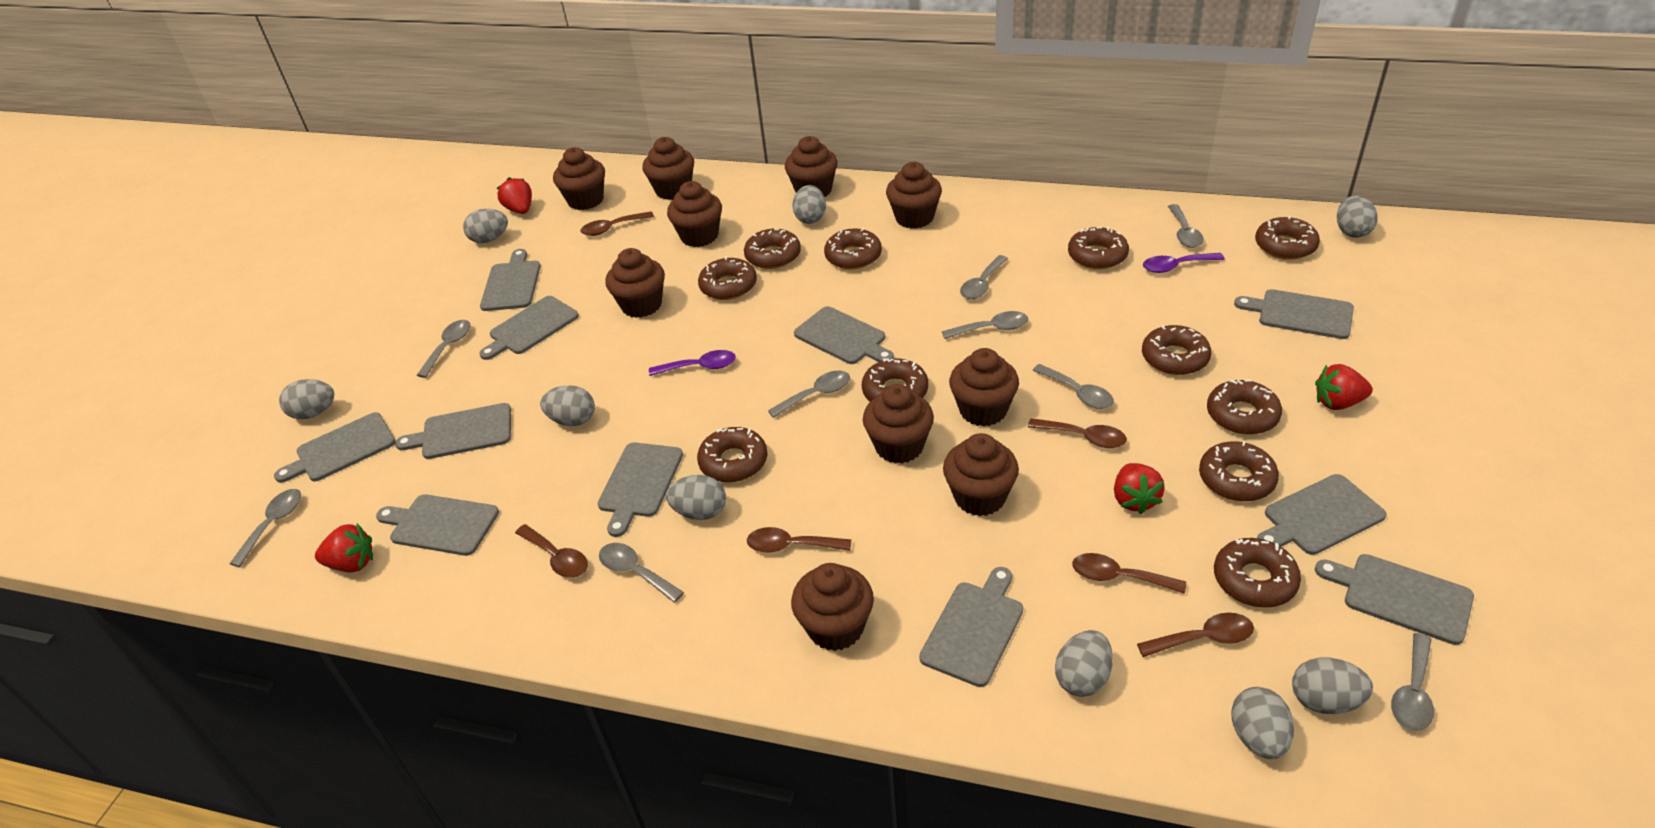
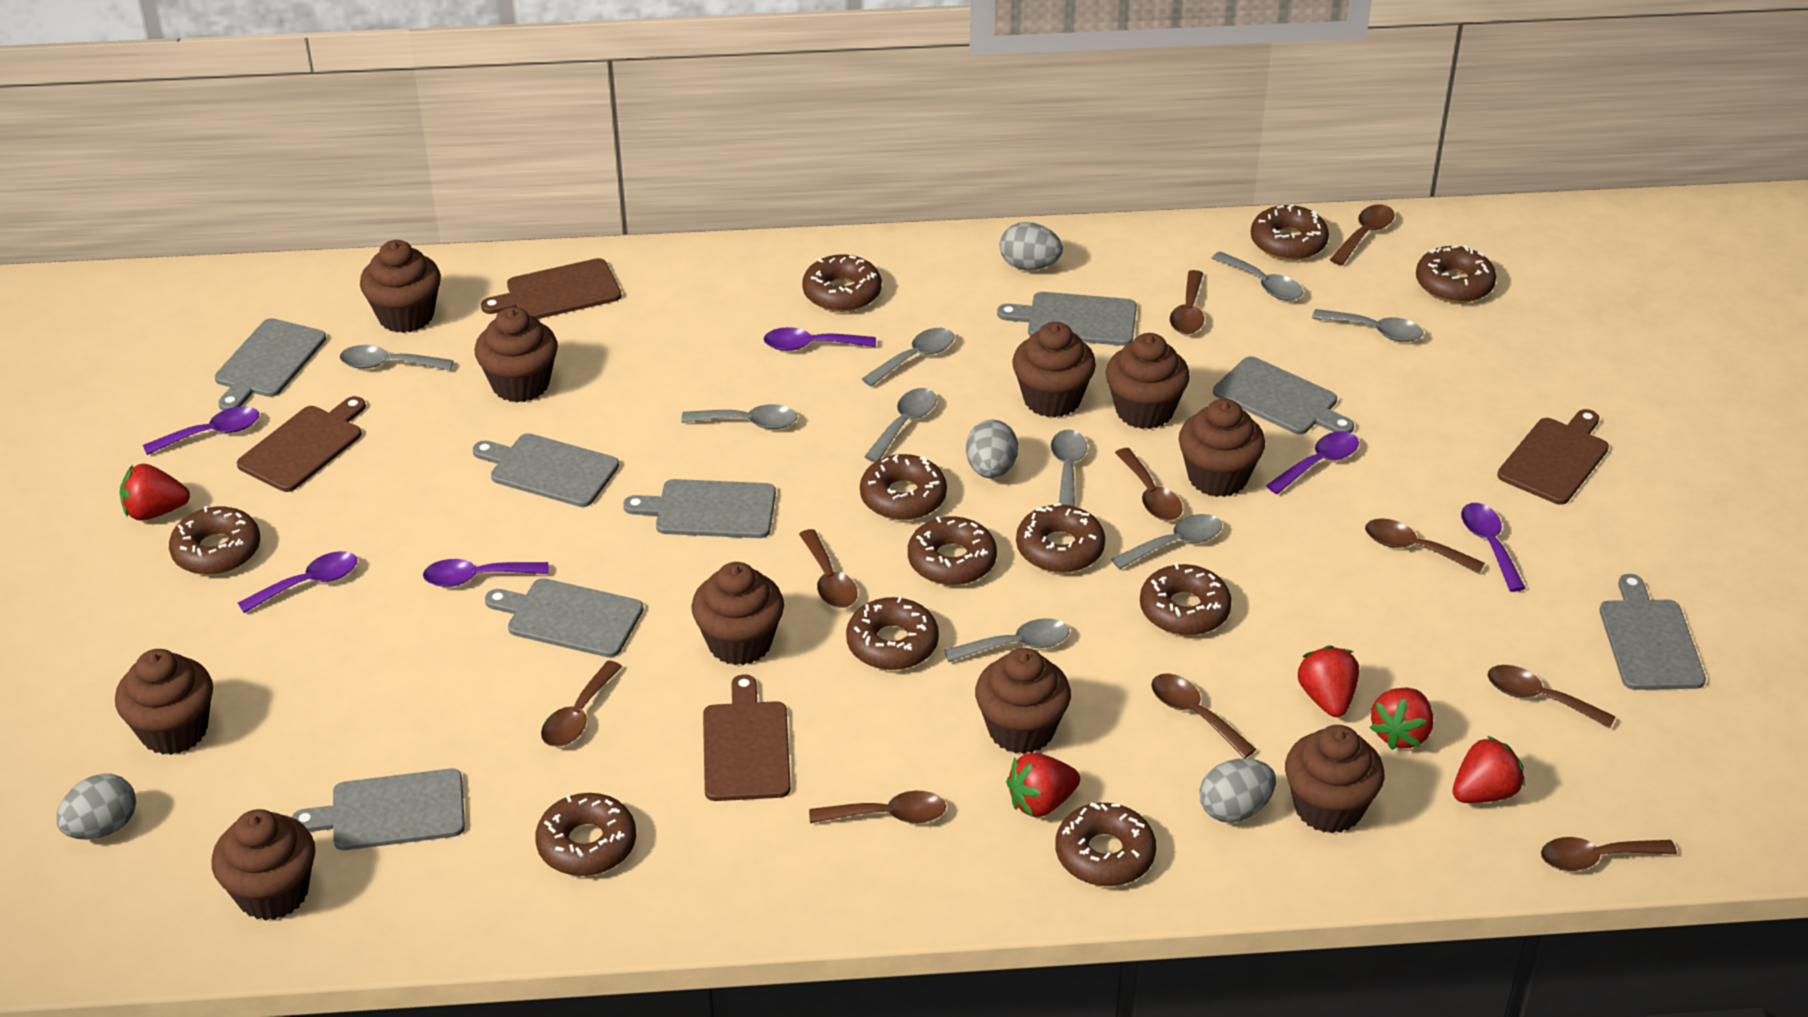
brown cutting board: 0 -> 4
brown spoon: 6 -> 10
grey cutting board: 11 -> 8
grey egg: 9 -> 4
purple spoon: 2 -> 6
red strawberry: 4 -> 5

